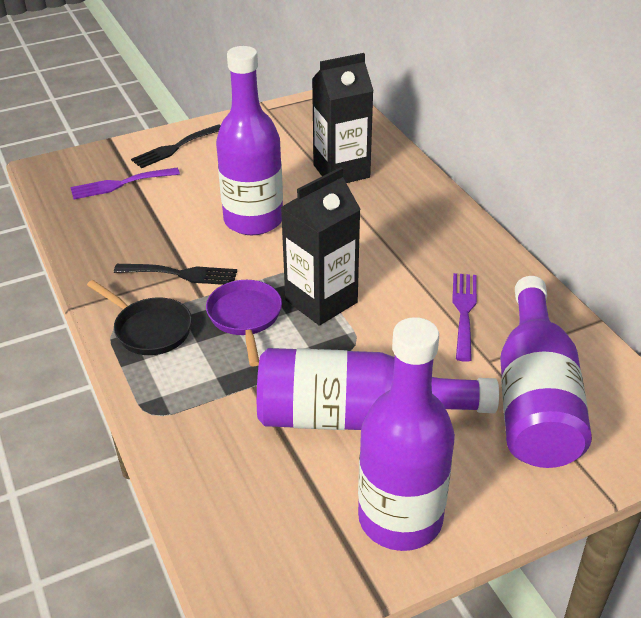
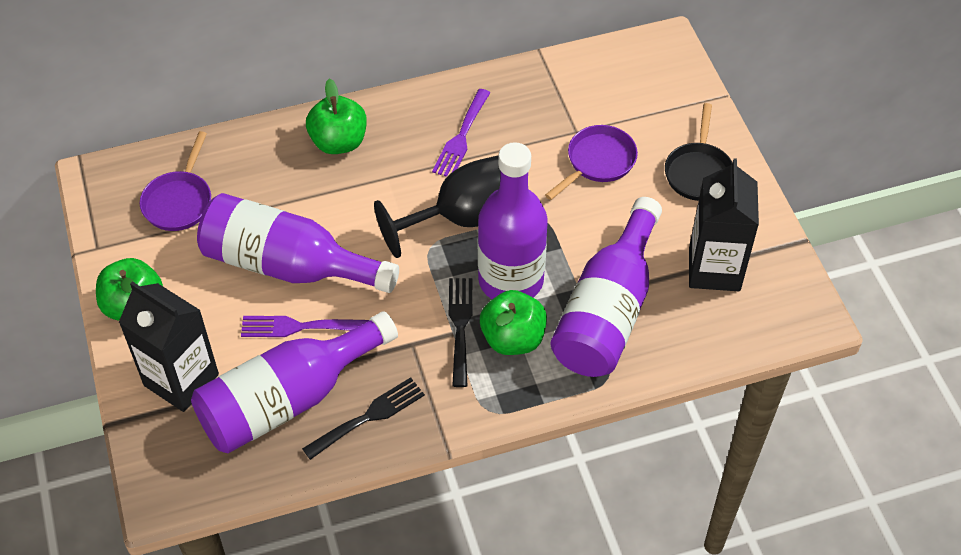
black goblet: 0 -> 1
green apple: 0 -> 3
purple pan: 1 -> 2

